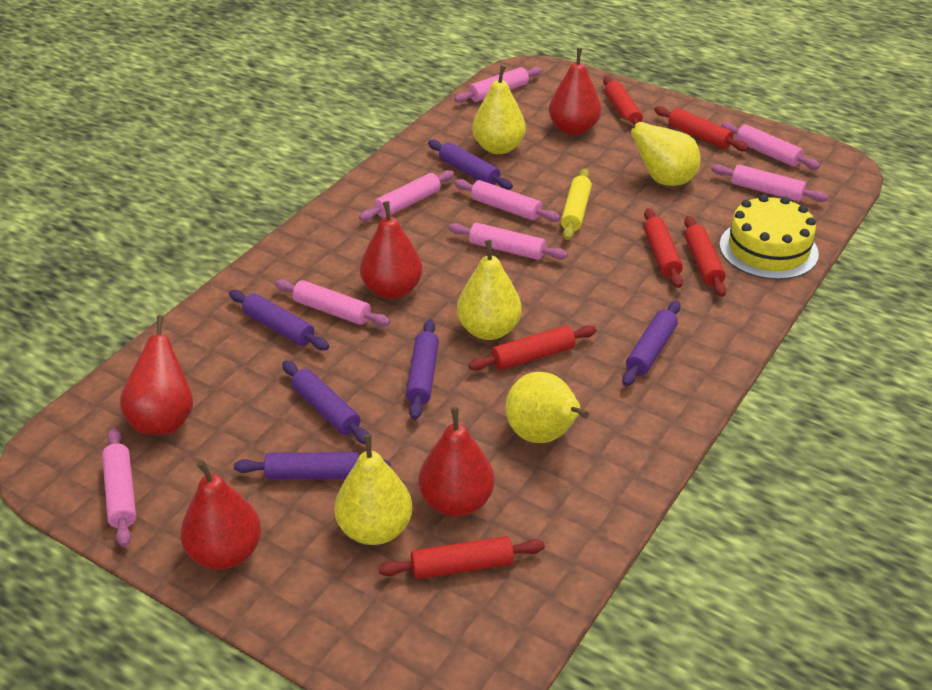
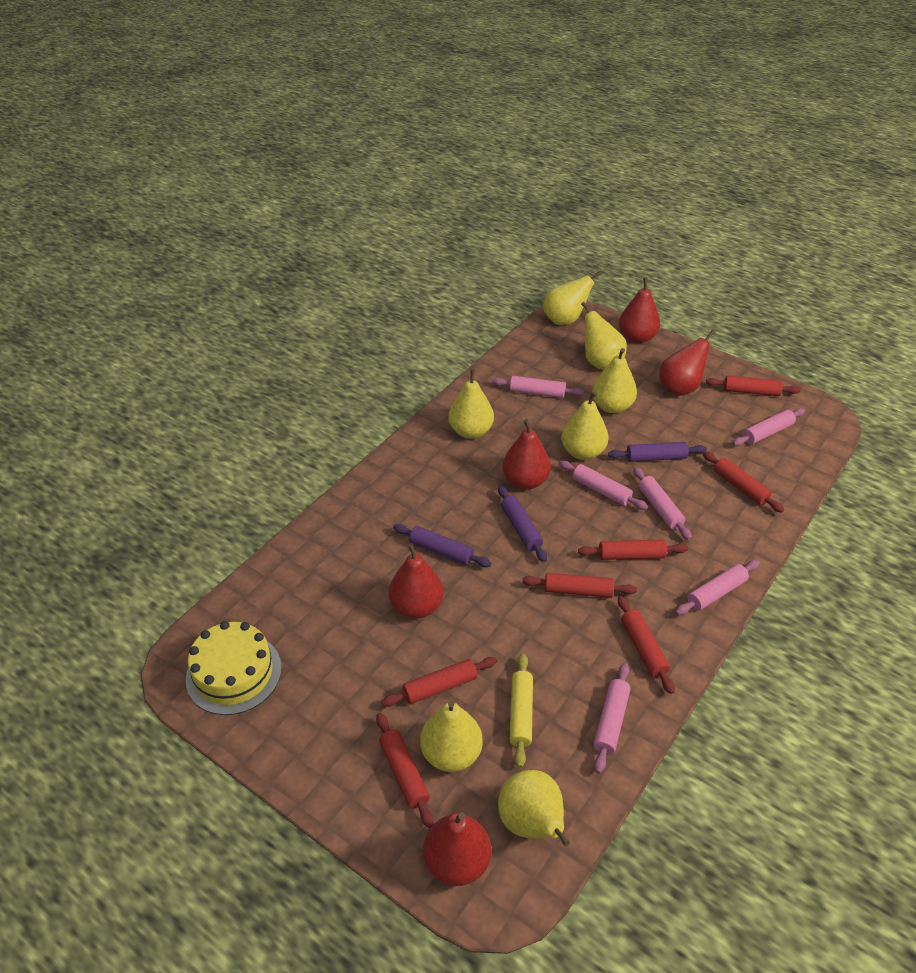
pink rolling pin: 8 -> 6
purple rolling pin: 6 -> 3
red rolling pin: 6 -> 7
yellow pear: 5 -> 7

